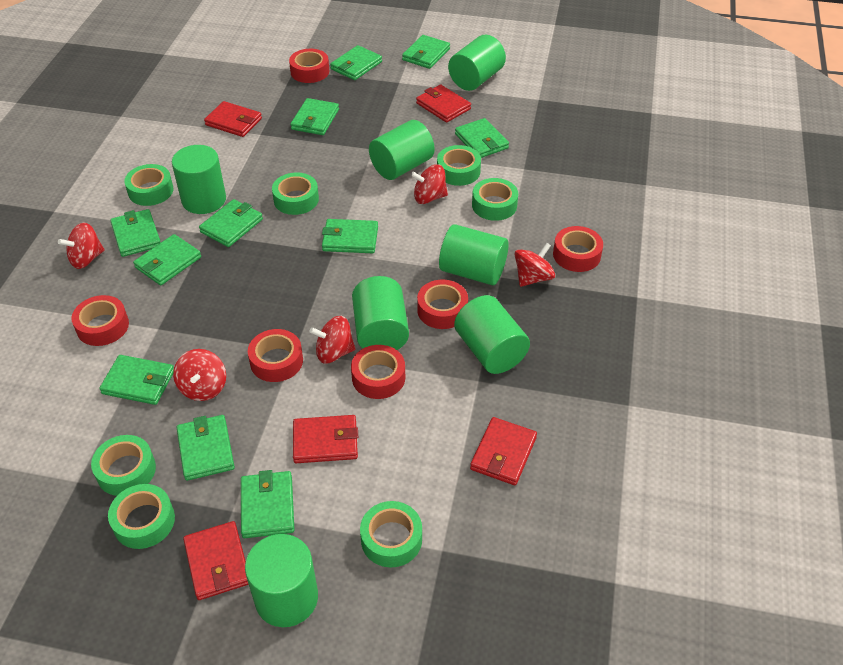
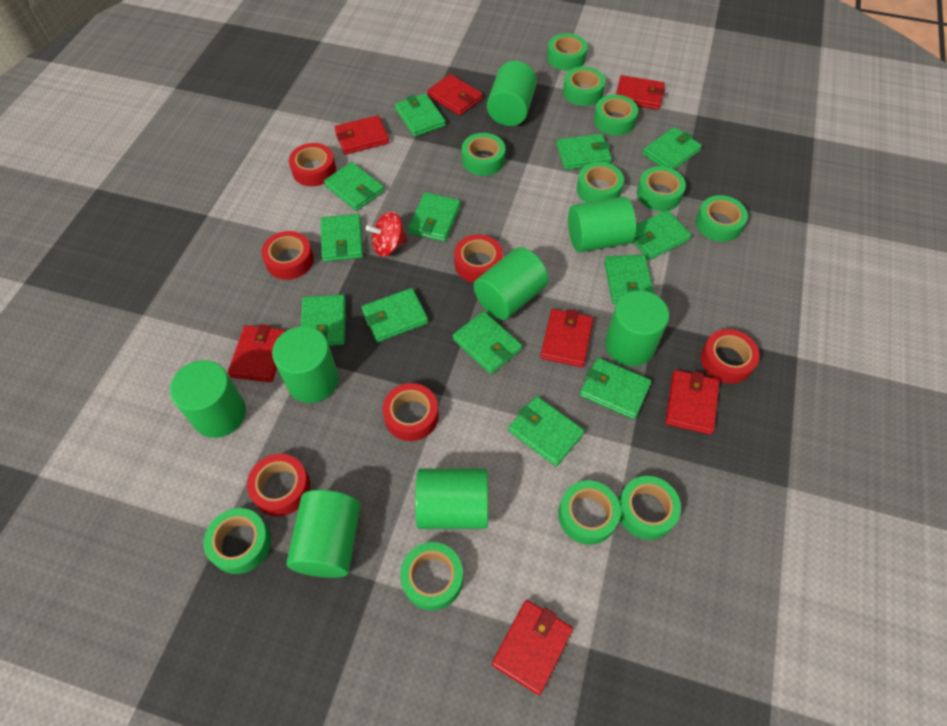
green cylinder: 7 -> 8
green tape: 7 -> 11
green wallet: 11 -> 13
red spinning top: 5 -> 1
red wallet: 5 -> 7

